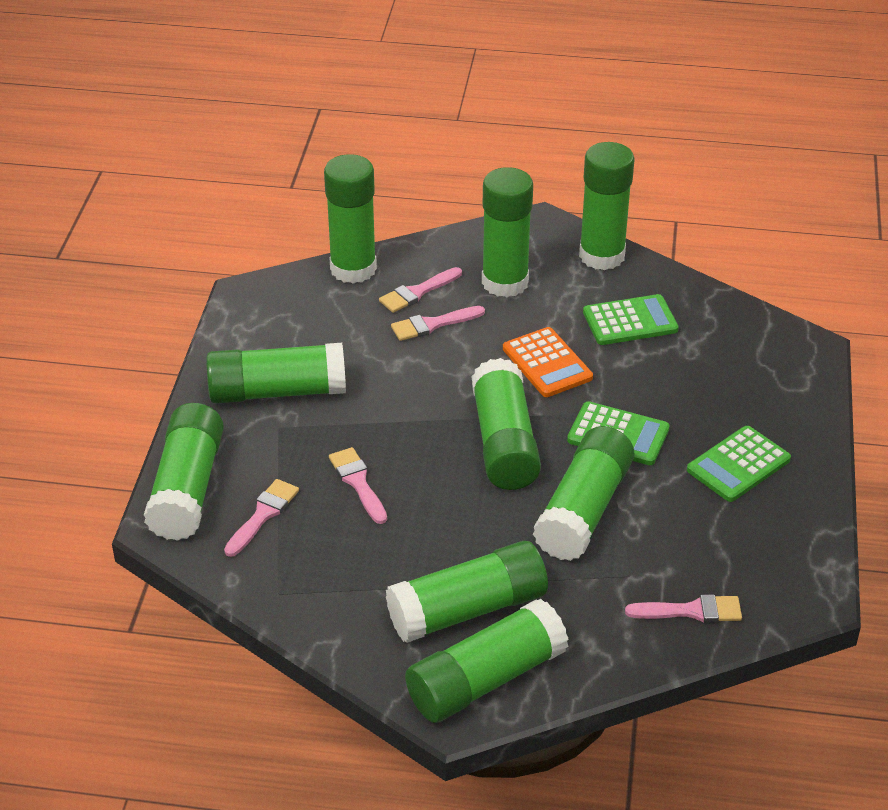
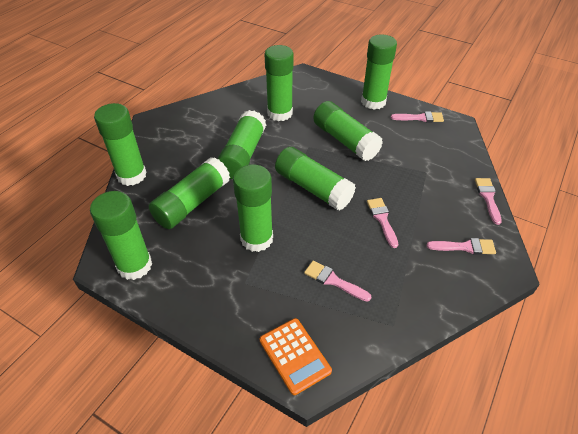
green calculator: 3 -> 0

